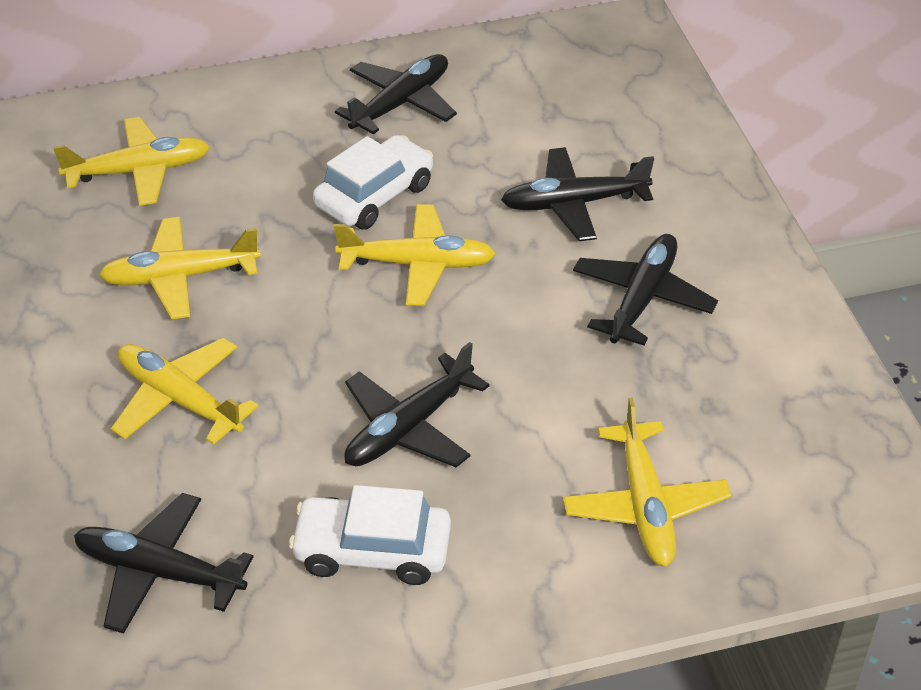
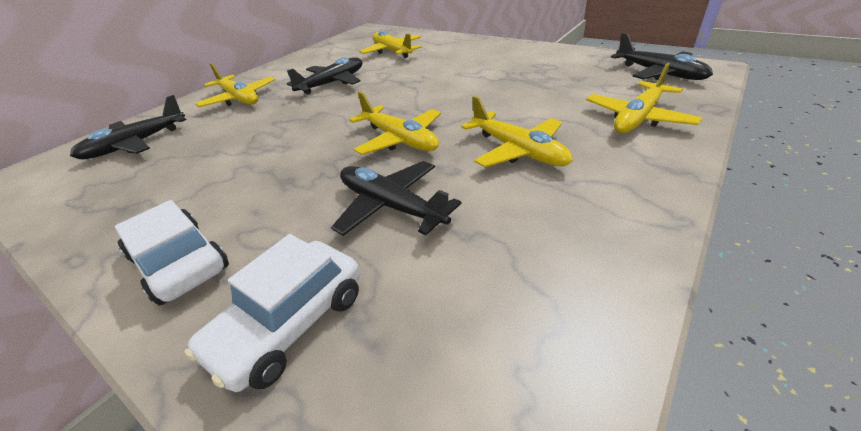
black plane: 5 -> 4

